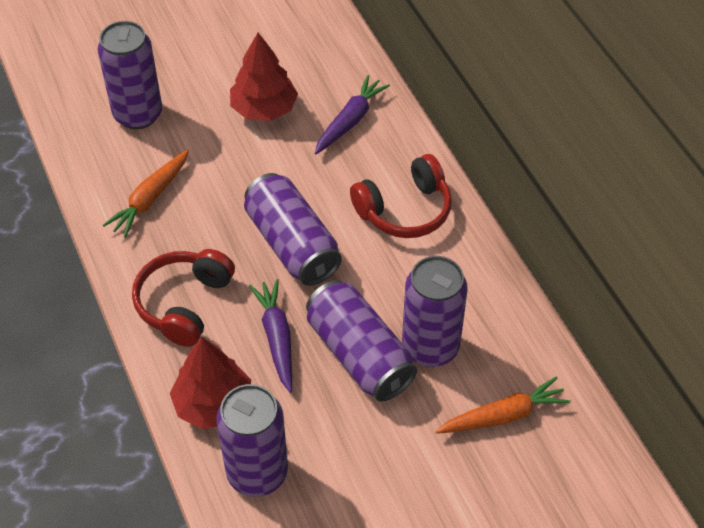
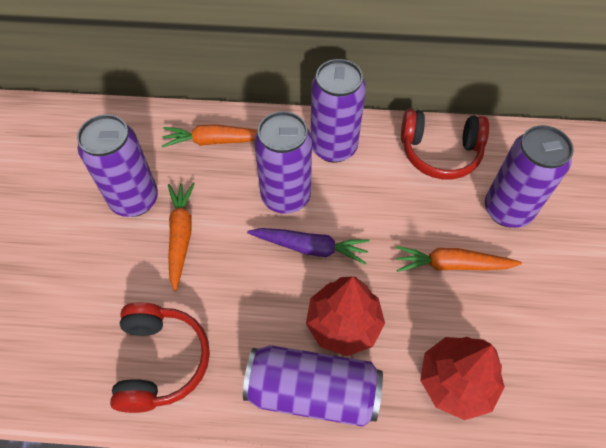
orange carrot: 2 -> 3
purple carrot: 2 -> 1

